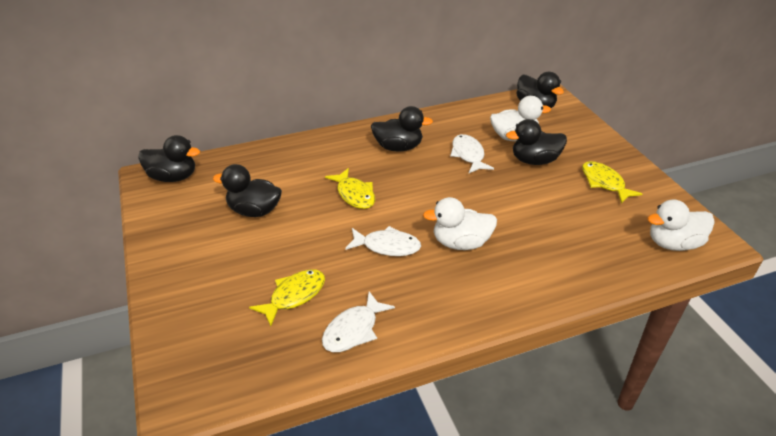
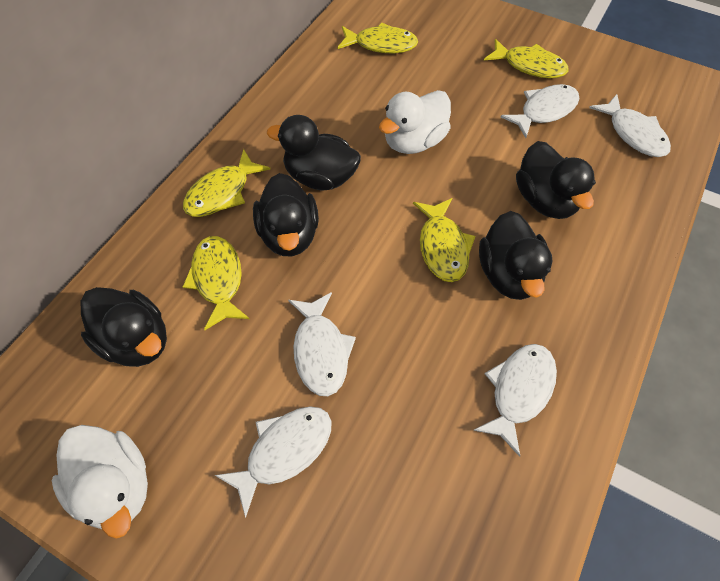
white duck: 3 -> 2
white fish: 3 -> 5
yellow fish: 3 -> 5

